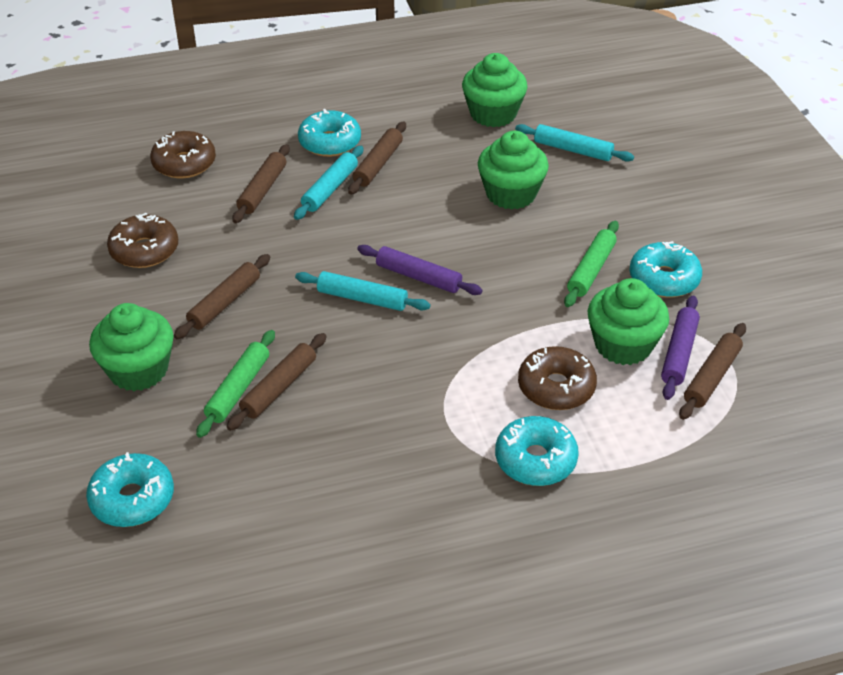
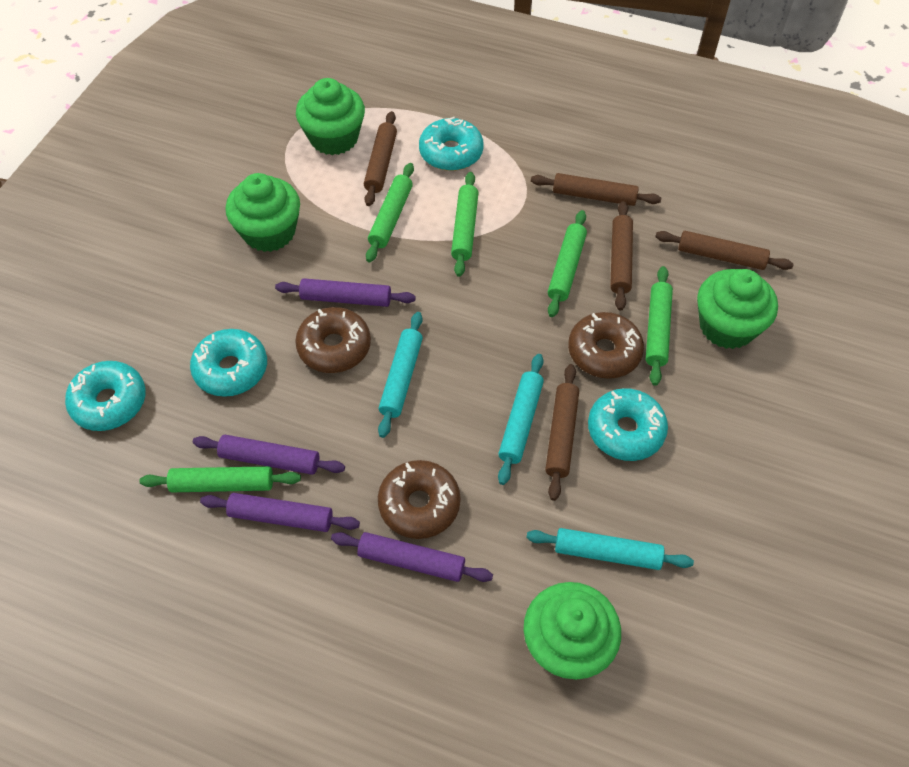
green rolling pin: 2 -> 5
purple rolling pin: 2 -> 4

